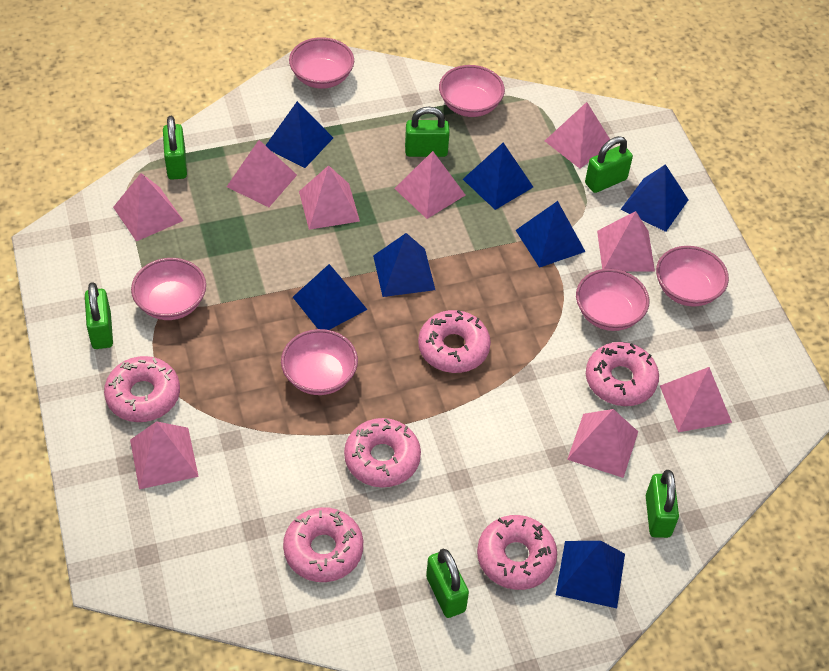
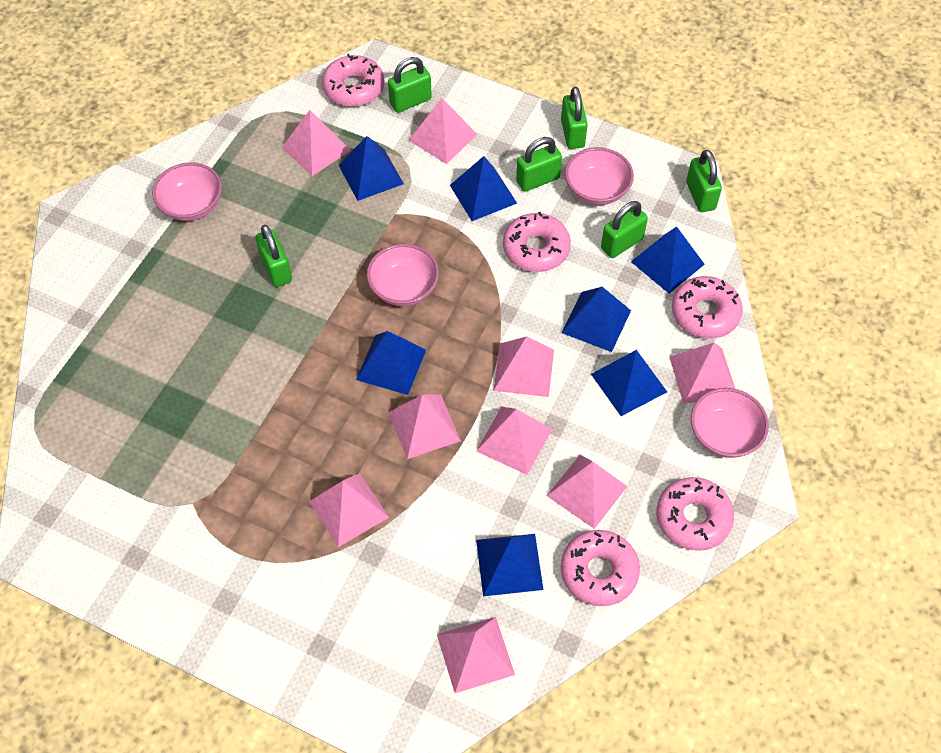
pink bowl: 6 -> 4
pink donut: 6 -> 5

